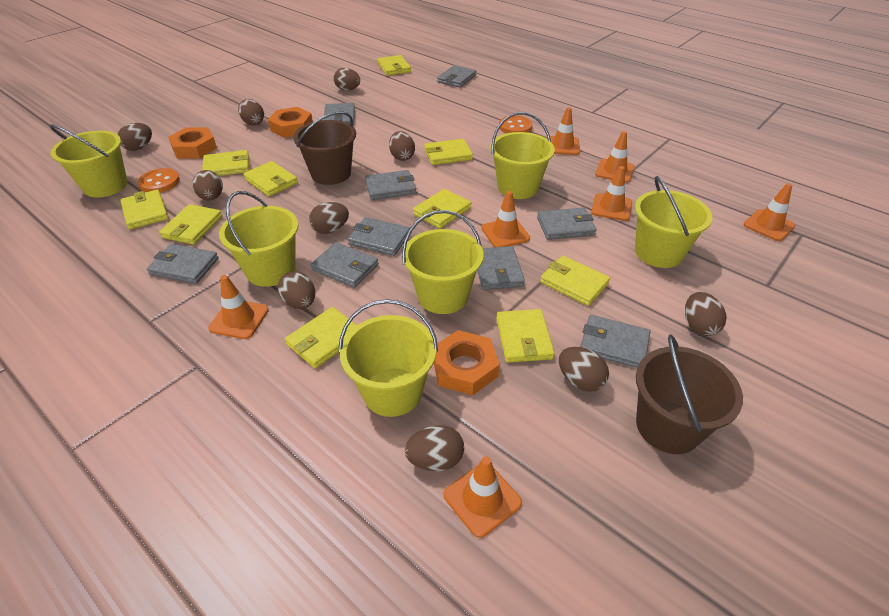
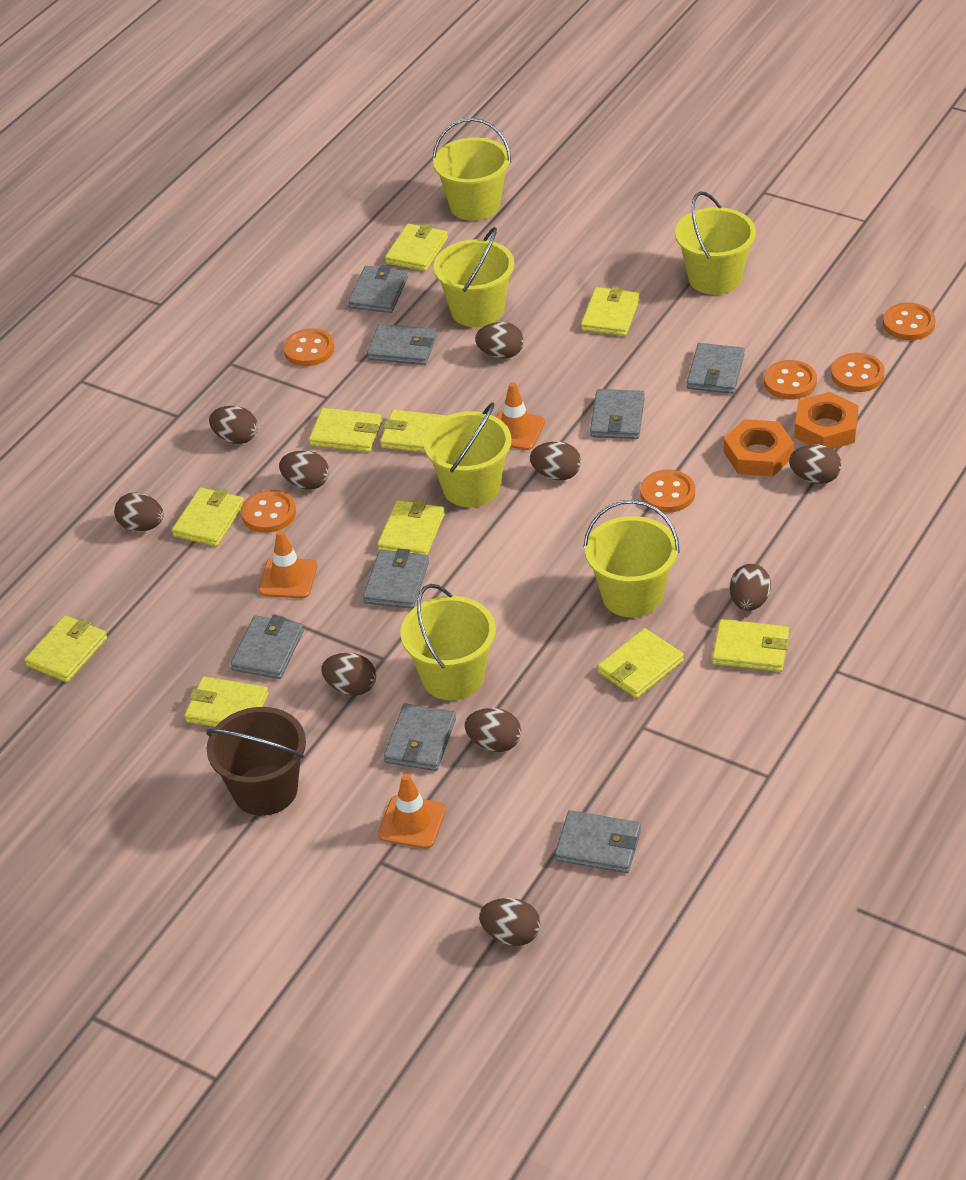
brown bucket: 2 -> 1
grey wallet: 9 -> 8
orange button: 2 -> 6
orange nut: 3 -> 2
orange traffic cone: 7 -> 3

